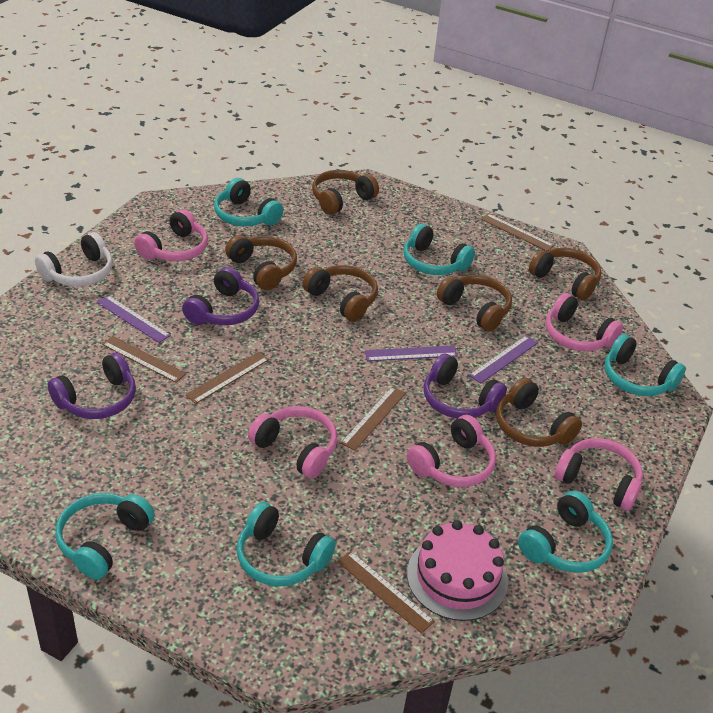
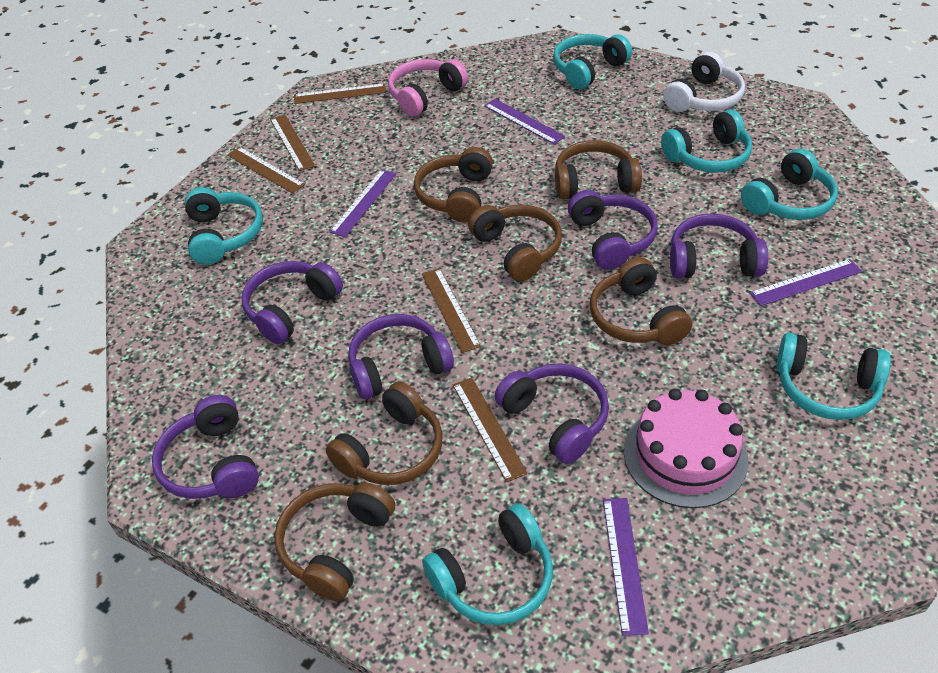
pink headphones: 5 -> 1
purple headphones: 3 -> 6
purple ruler: 3 -> 4

